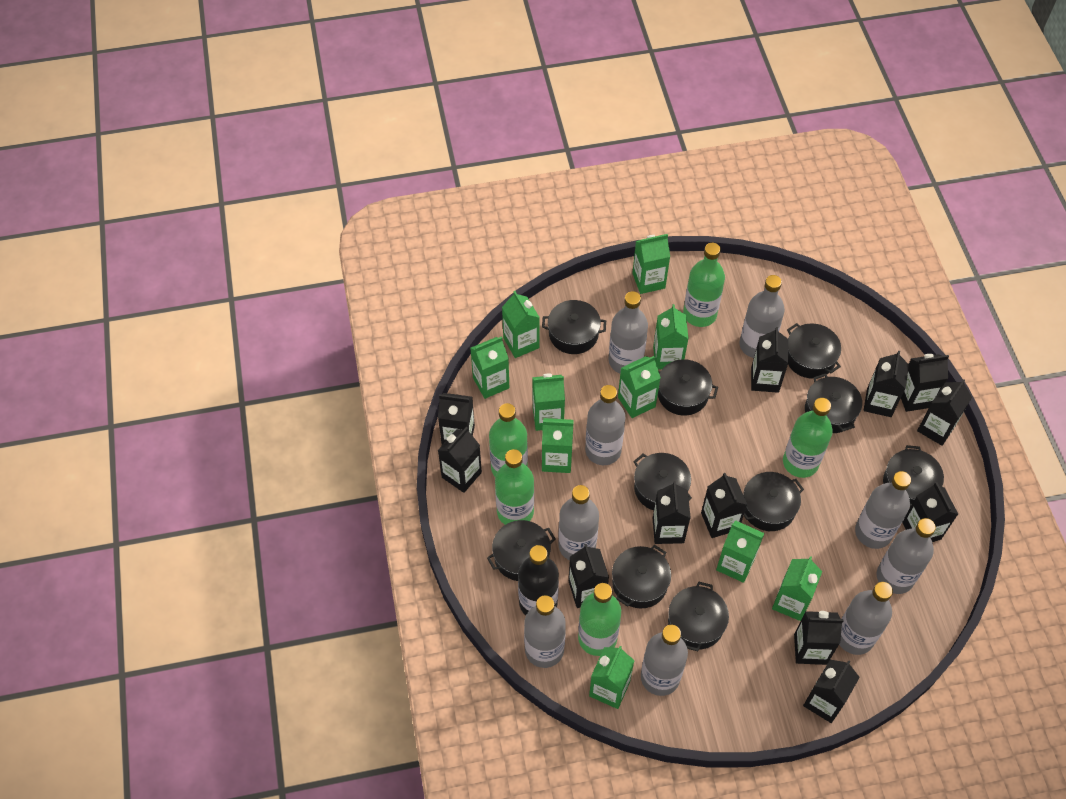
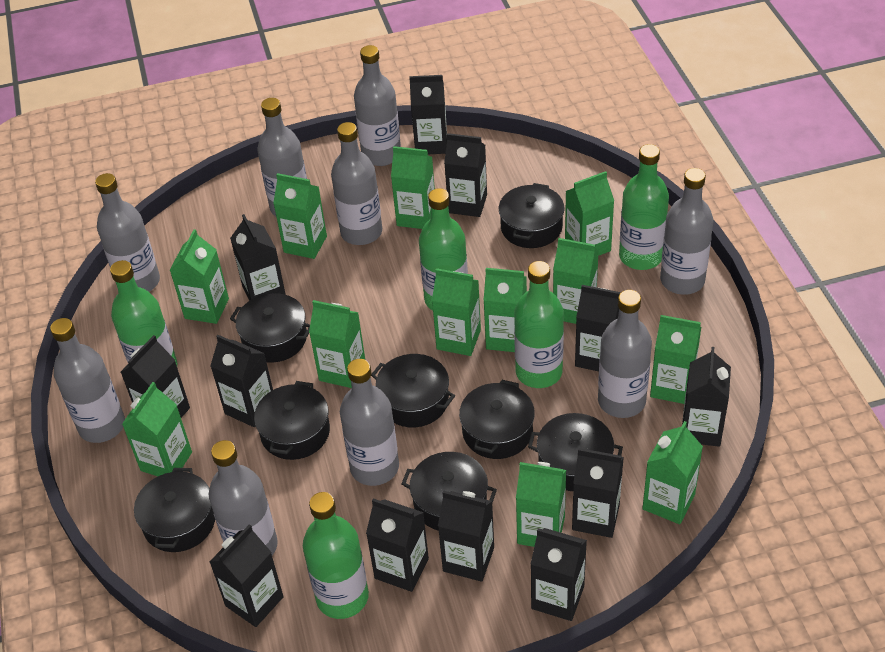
black bottle: 1 -> 0
black pot: 10 -> 8
green carton: 10 -> 12

